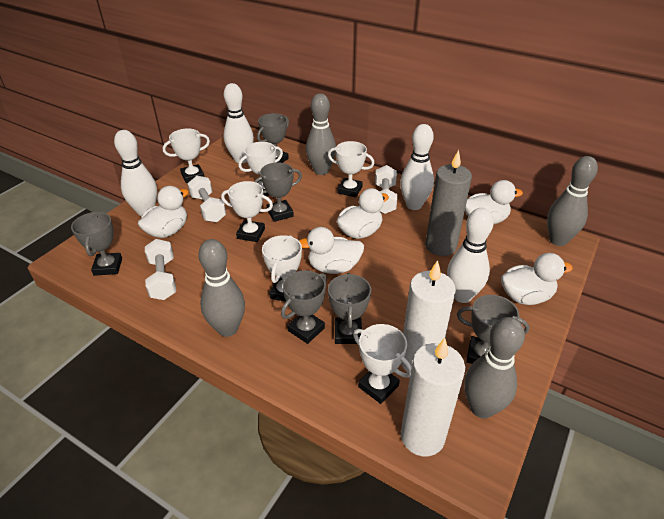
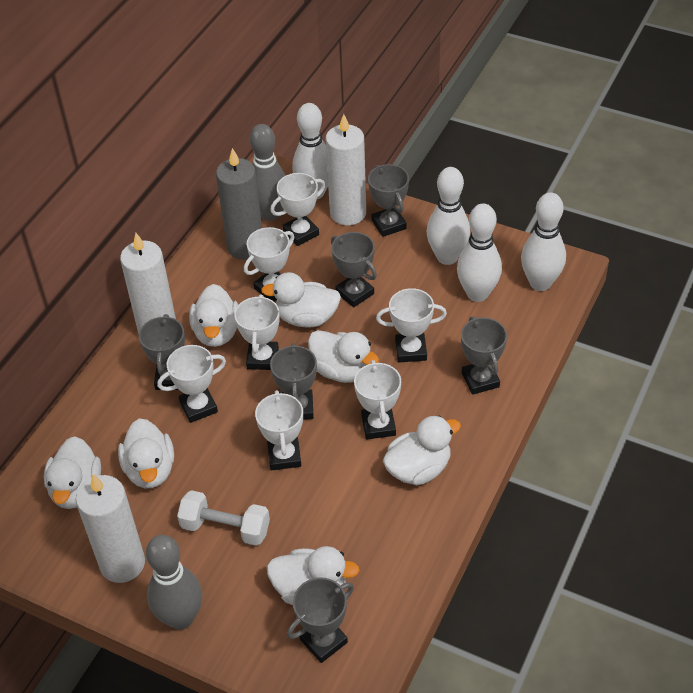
grey bowling pin: 4 -> 2
white candle: 2 -> 3
white duck: 5 -> 7
white dumbbell: 3 -> 1
white trophy: 6 -> 7

